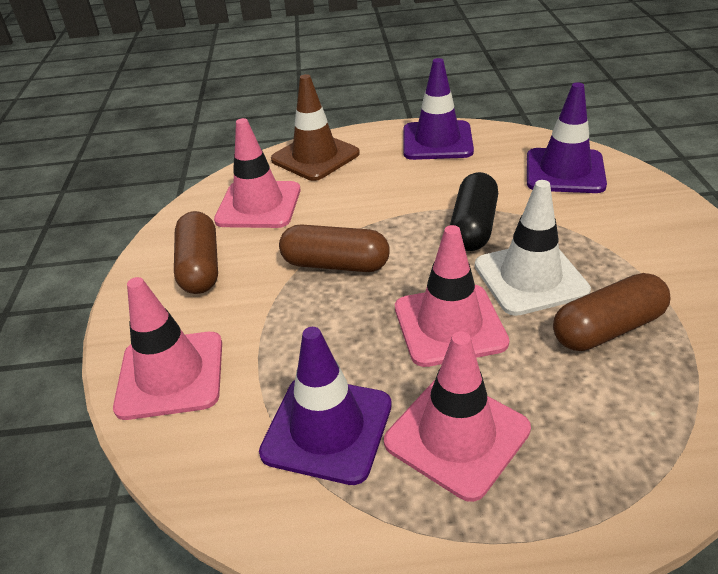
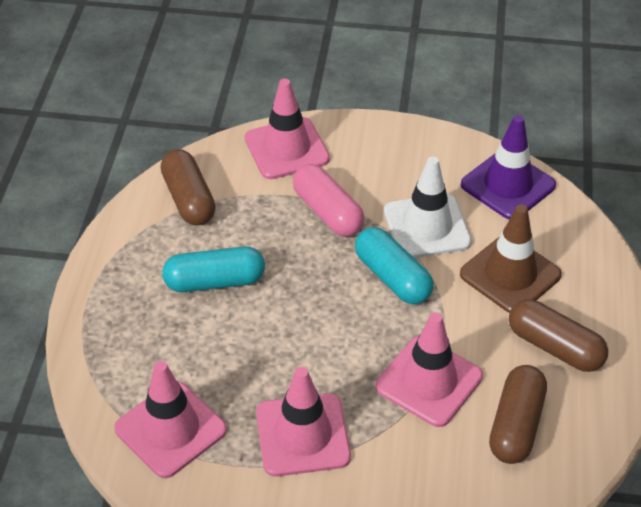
black capsule: 1 -> 0
pink capsule: 0 -> 1
purple traffic cone: 3 -> 1
turquoise capsule: 0 -> 2

